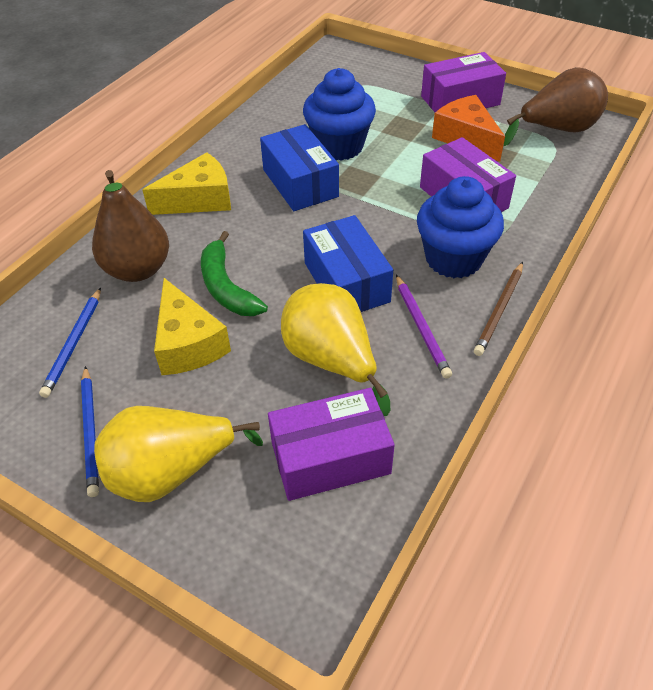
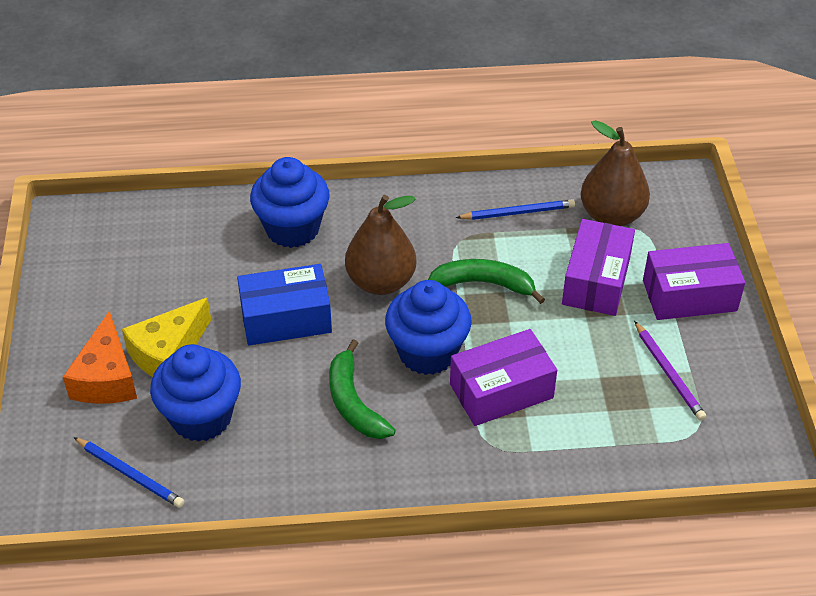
blue box: 2 -> 1
blue cupcake: 2 -> 3
brown pencil: 1 -> 0
green banana: 1 -> 2
yellow cheese: 2 -> 1
yellow pear: 2 -> 0

